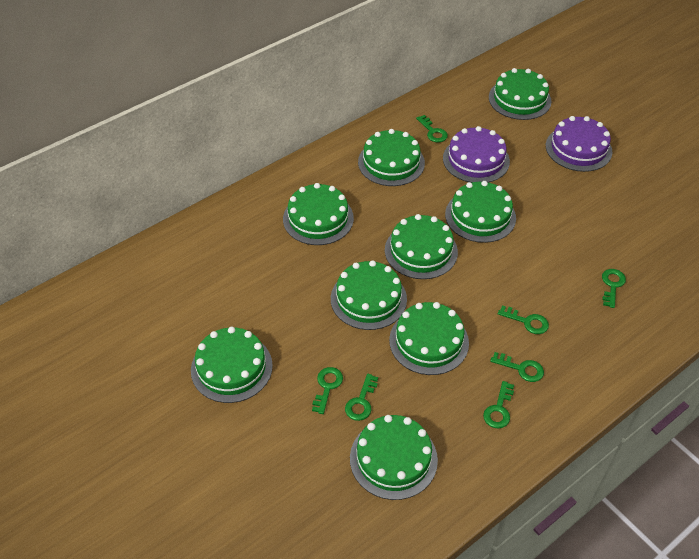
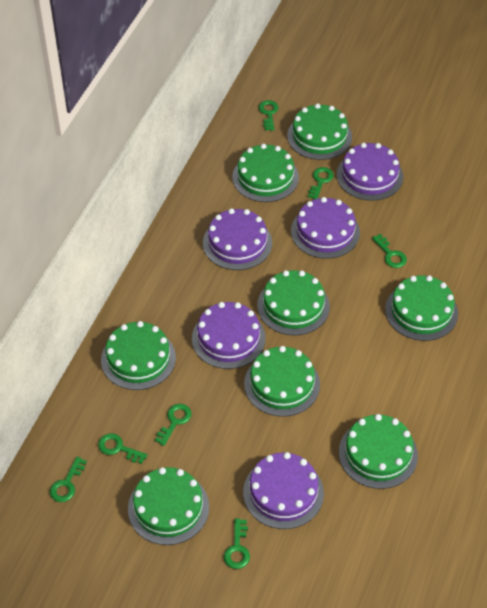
green cake: 9 -> 8
purple cake: 2 -> 5

